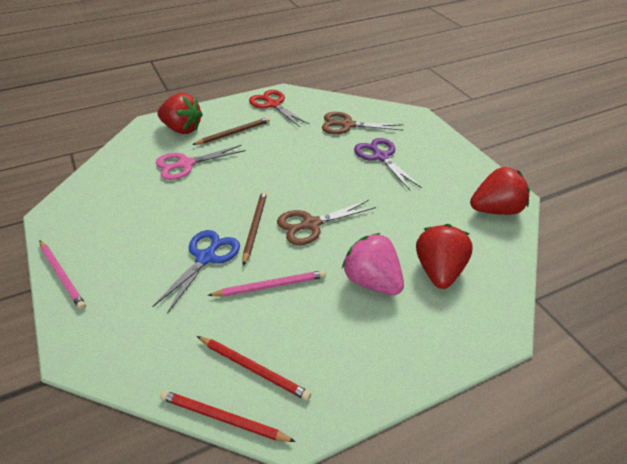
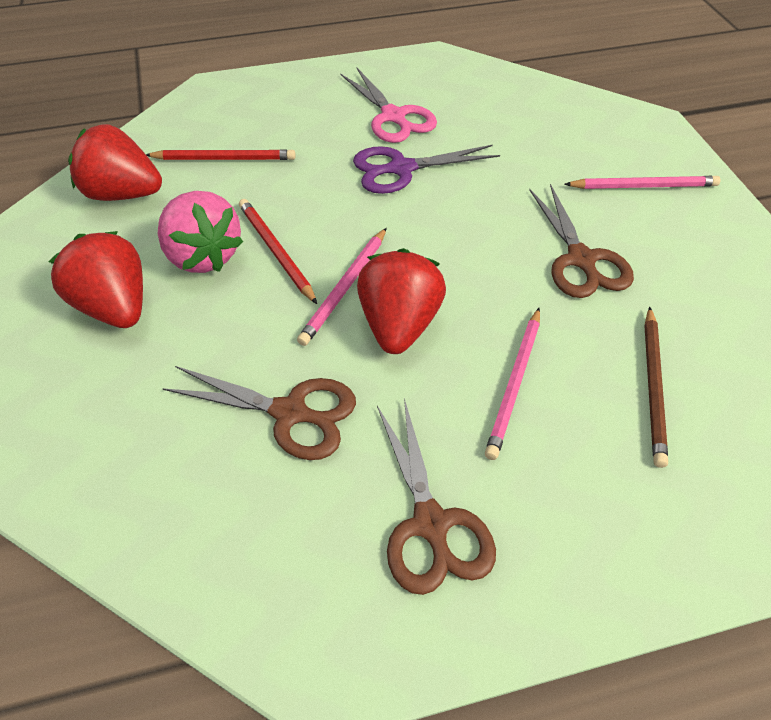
blue scissors: 1 -> 0
brown pencil: 2 -> 1
brown scissors: 2 -> 3
pink pencil: 2 -> 3
red scissors: 1 -> 0

